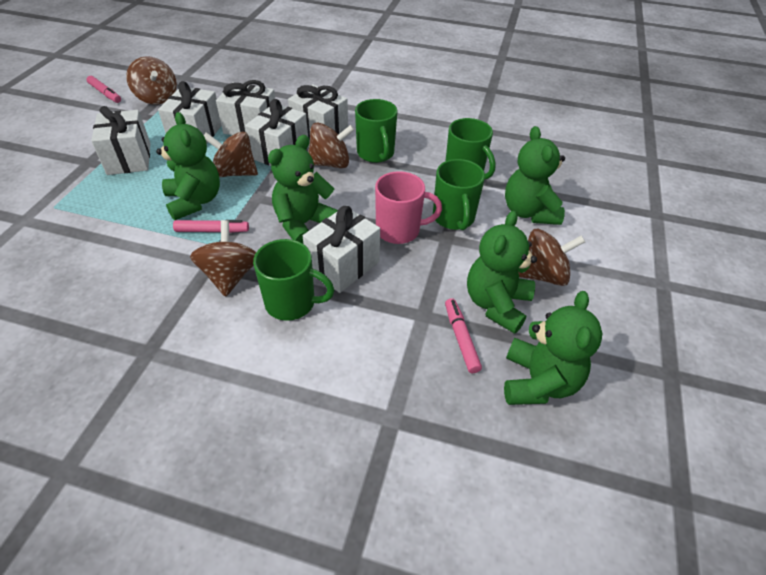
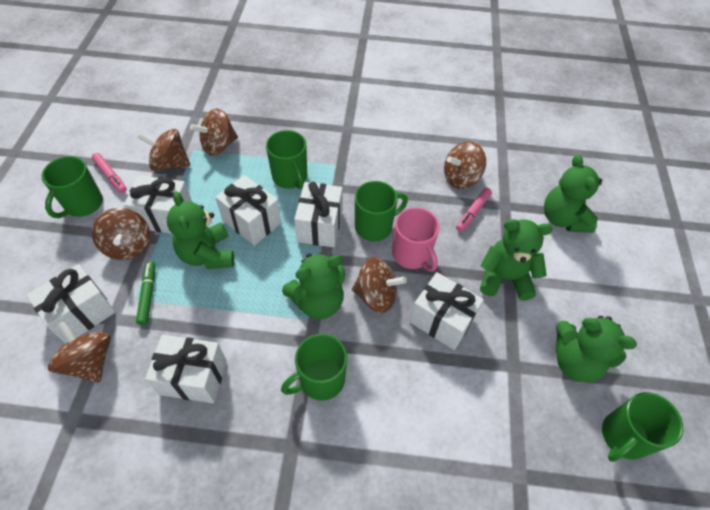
brown spinning top: 5 -> 6
green marker: 0 -> 1
green mug: 4 -> 5
pink marker: 3 -> 2

